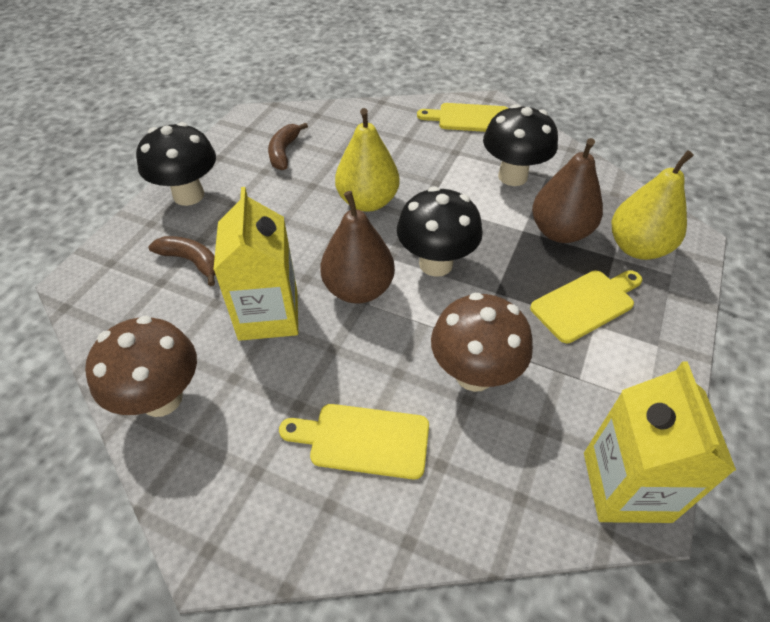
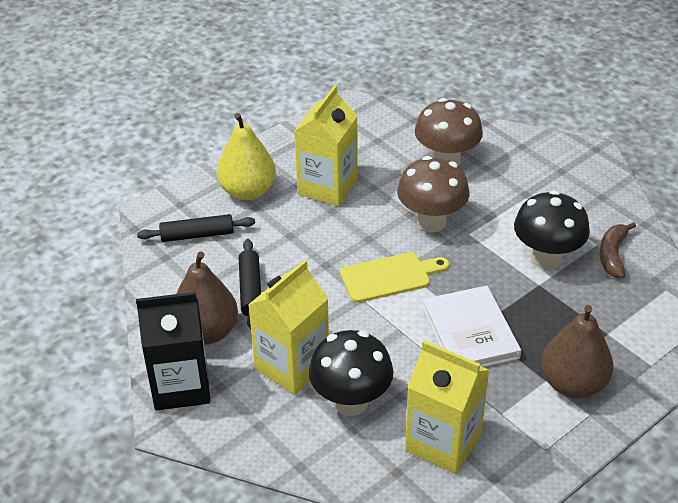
black carton: 0 -> 1
black mushroom: 3 -> 2
black rolling pin: 0 -> 2
brown banana: 2 -> 1
white book: 0 -> 1
yellow carton: 2 -> 3
yellow cutting board: 3 -> 1
yellow pear: 2 -> 1

